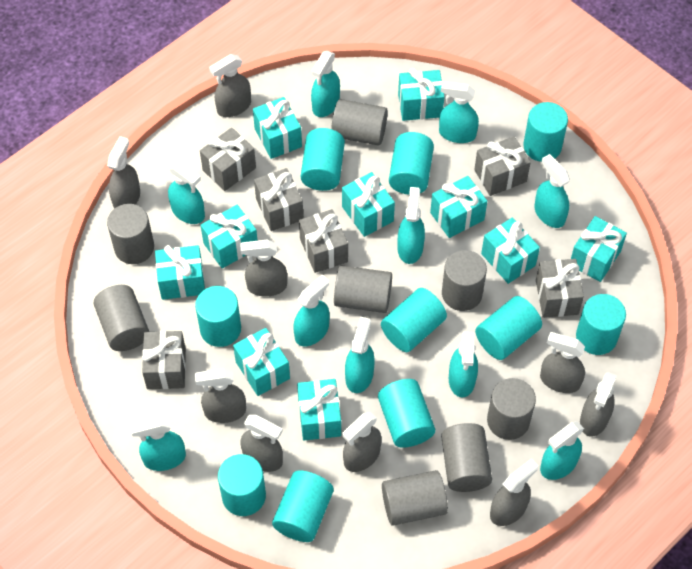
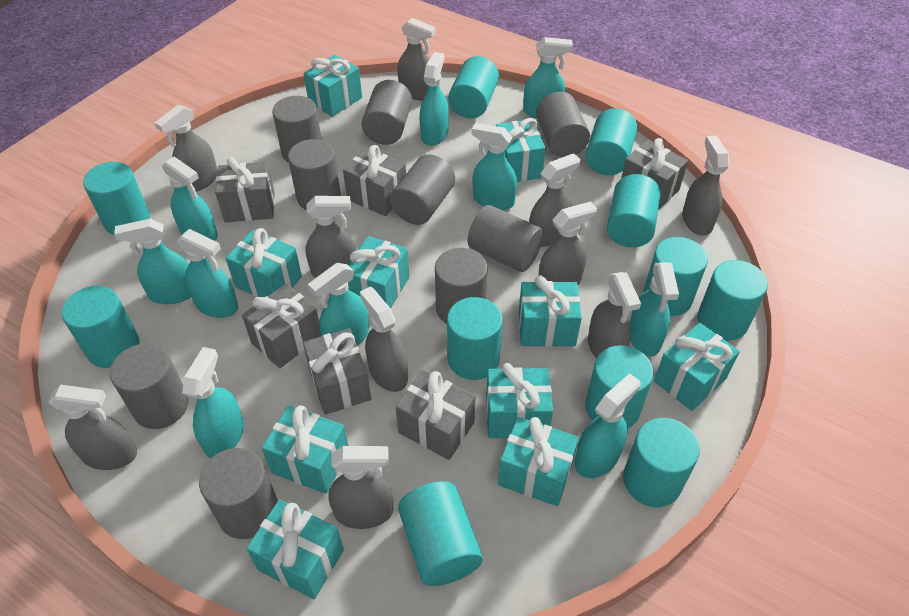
grey cylinder: 8 -> 9
grey spray bottle: 9 -> 10
turquoise cylinder: 10 -> 11

